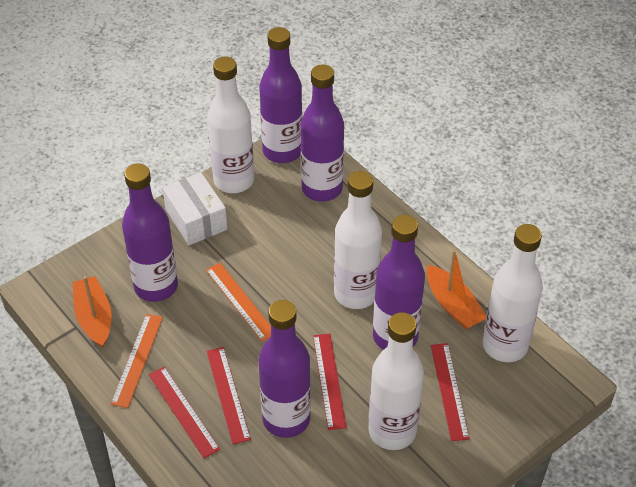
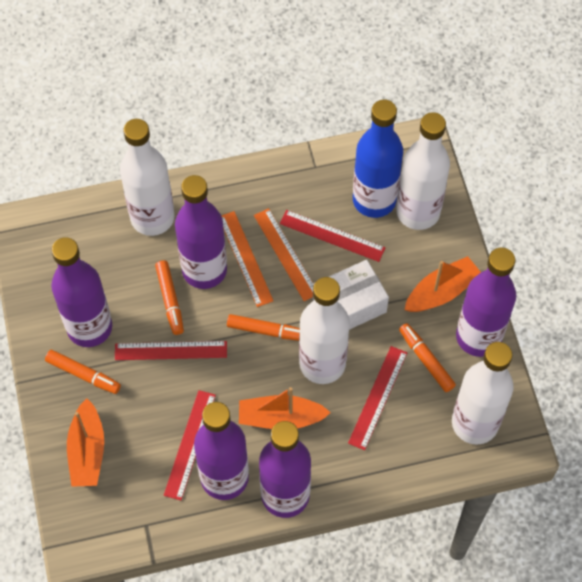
blue bottle: 0 -> 1
orange boat: 2 -> 3
orange marker: 0 -> 4

